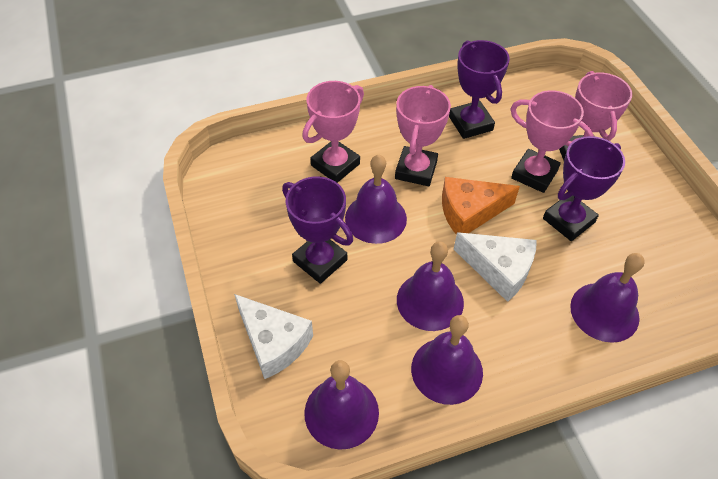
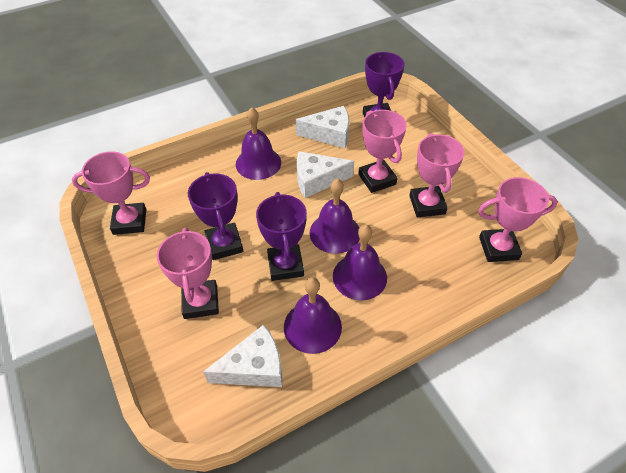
orange cheese: 1 -> 0
pink trophy: 4 -> 5
purple bell: 5 -> 4
white cheese: 2 -> 3

